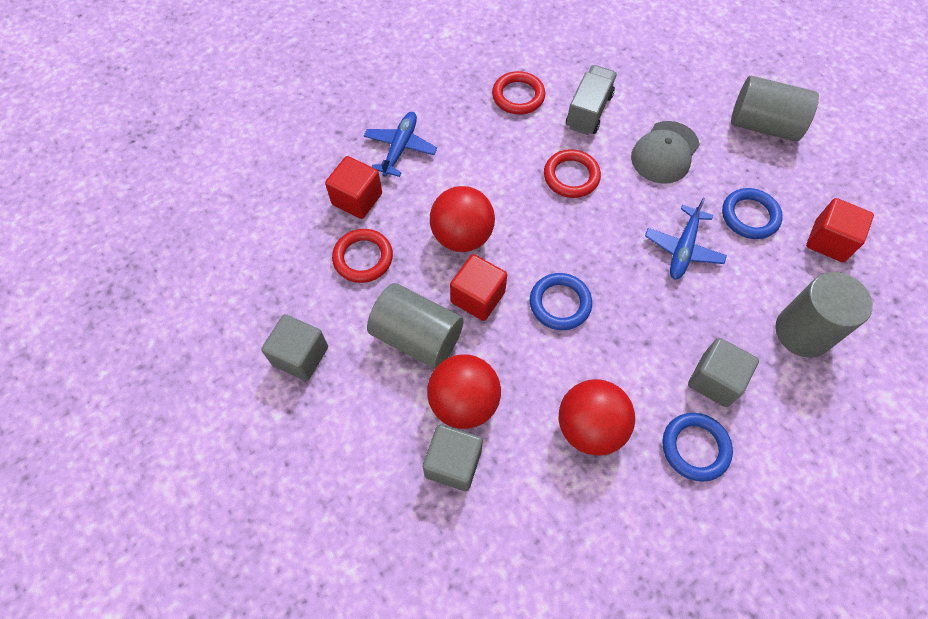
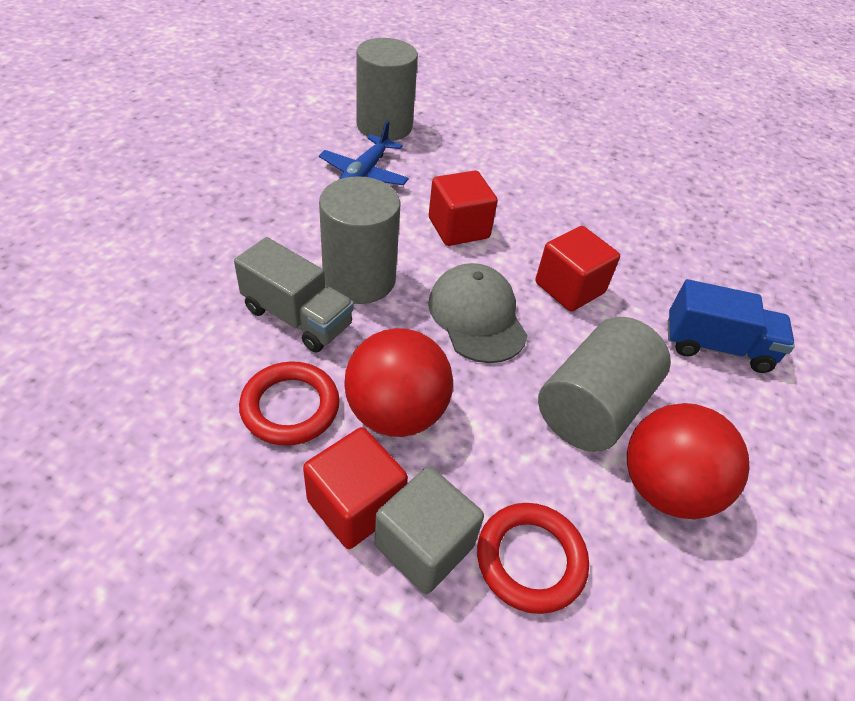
blue plane: 2 -> 1
blue ring: 3 -> 0
blue truck: 0 -> 1
grey cube: 3 -> 1
red ball: 3 -> 2
red ring: 3 -> 2

